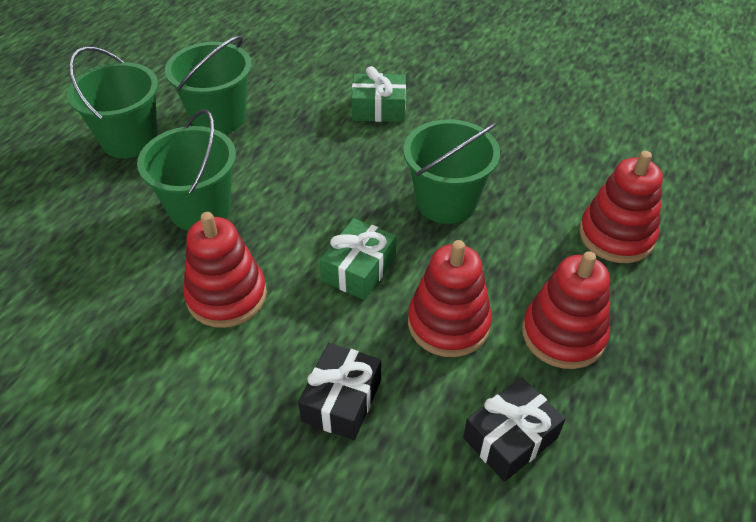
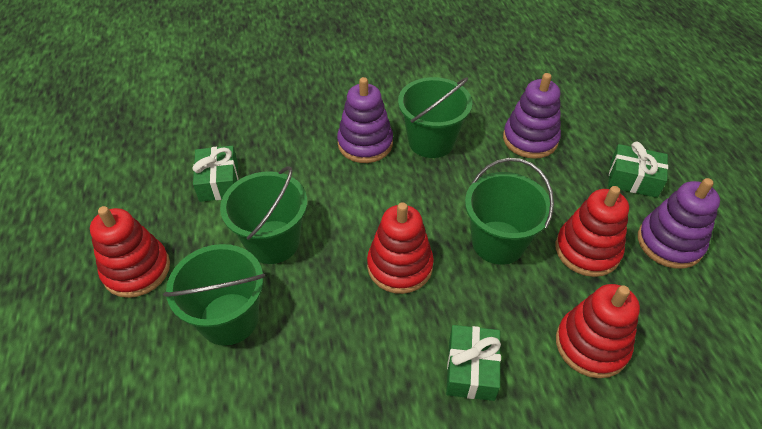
black gift: 2 -> 0
green gift: 2 -> 3
purple stacking toy: 0 -> 3

